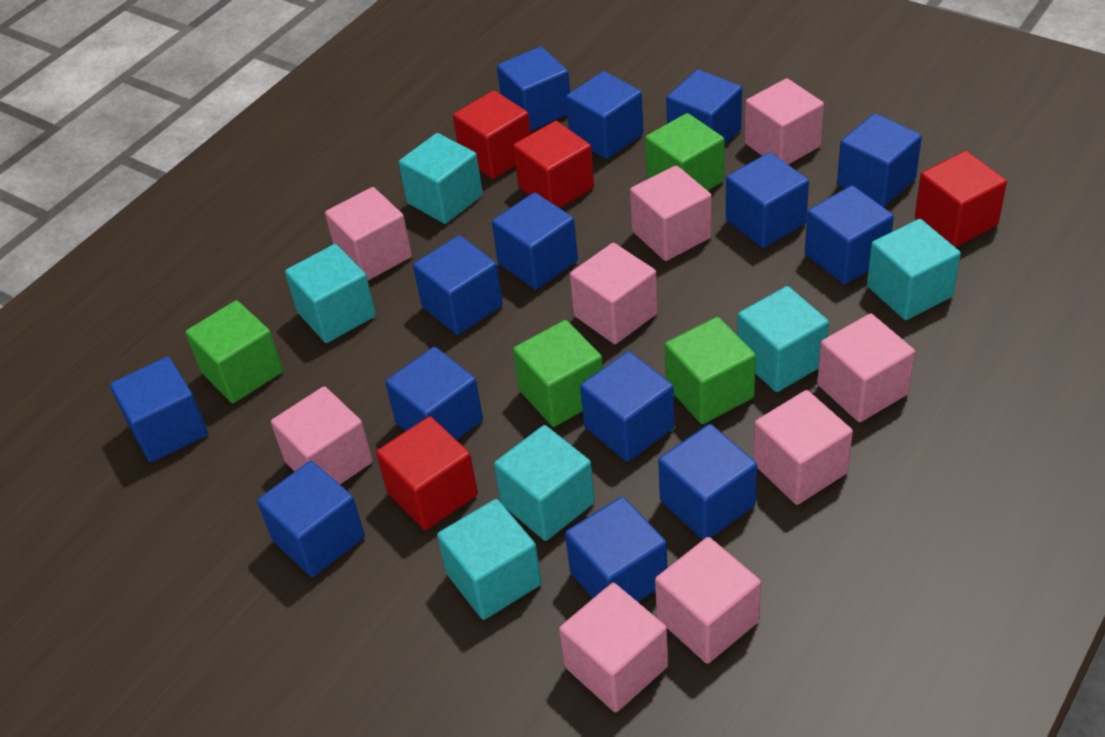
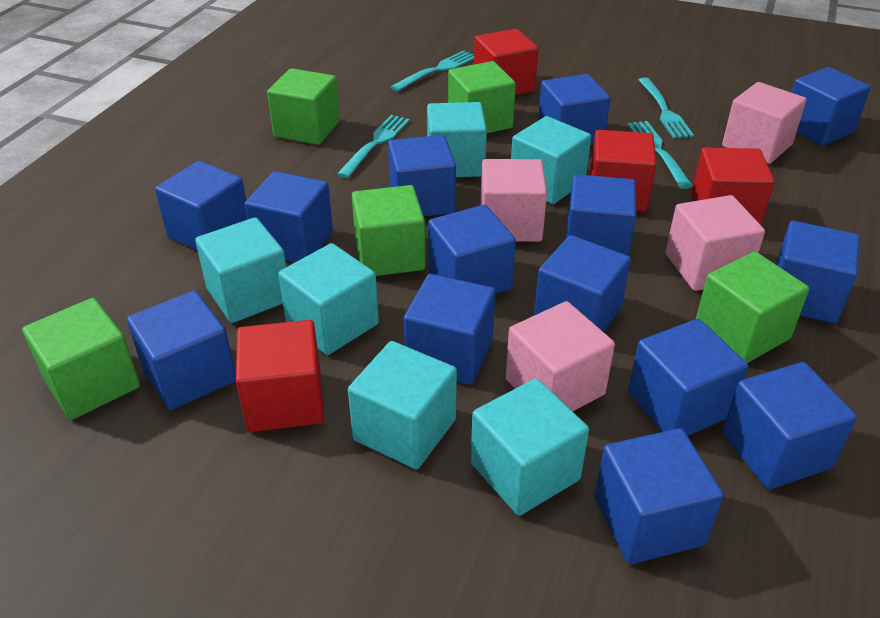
green cube: 4 -> 5
pink cube: 9 -> 4
turquoise fork: 0 -> 4

